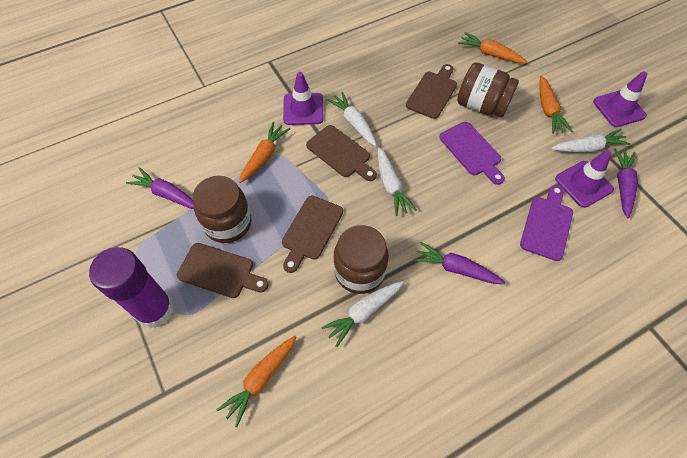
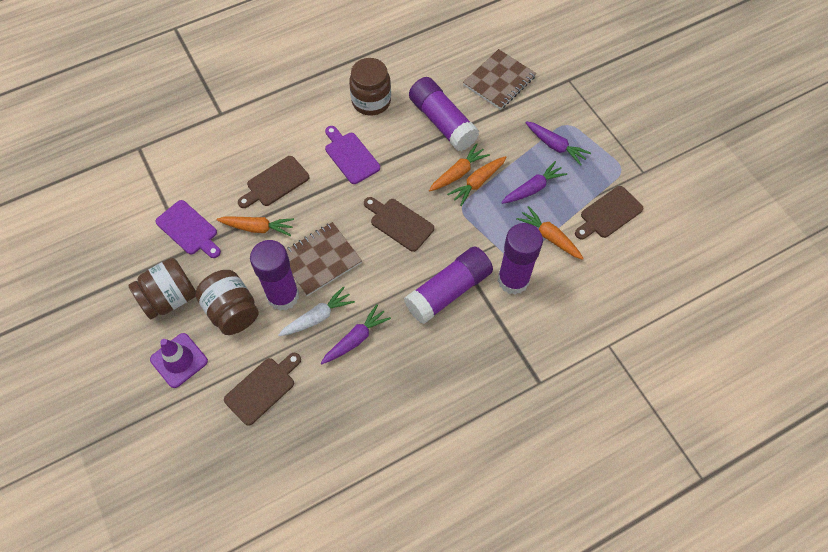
brown notebook: 0 -> 2
purple glue stick: 1 -> 4
purple traffic cone: 3 -> 1
white carrot: 4 -> 1

